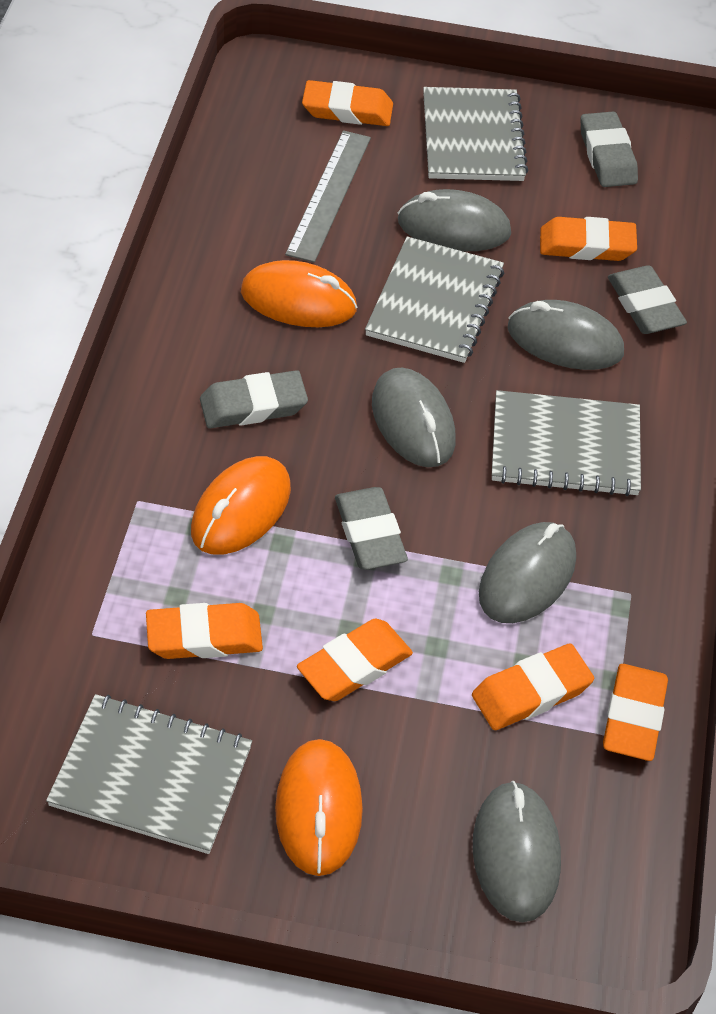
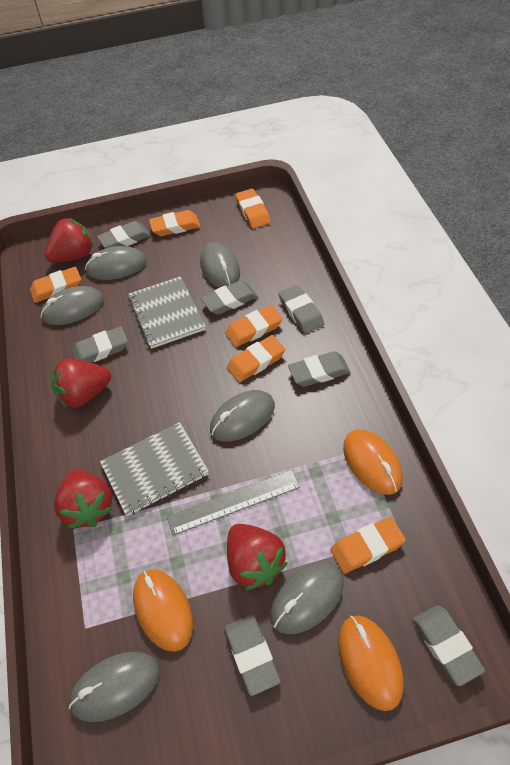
grey eraser: 4 -> 7
grey mouse: 5 -> 6
grey notebook: 4 -> 2
red strawberry: 0 -> 4

